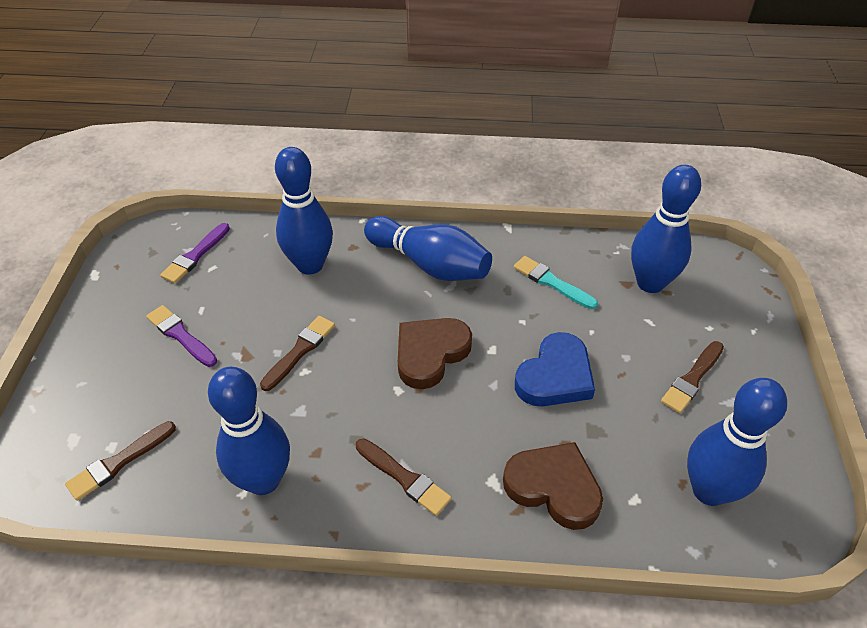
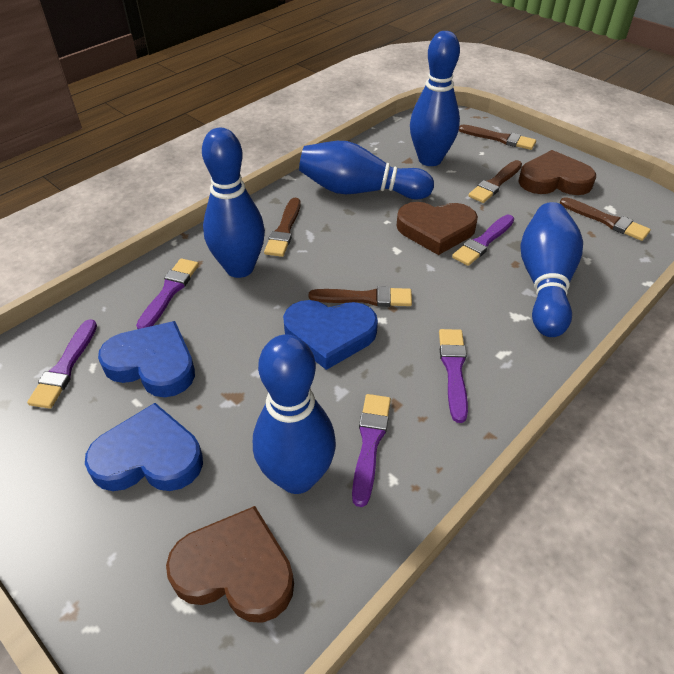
blue heart: 1 -> 3
brown brush: 4 -> 5
brown heart: 2 -> 3
purple brush: 2 -> 5
turquoise brush: 1 -> 0

